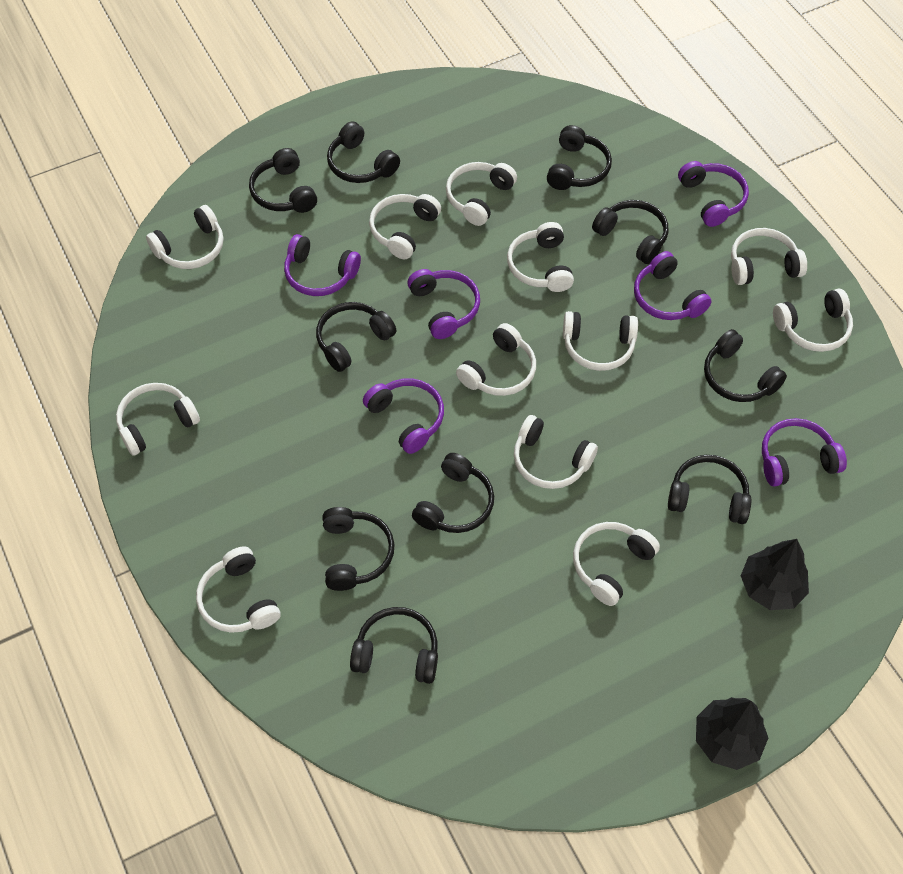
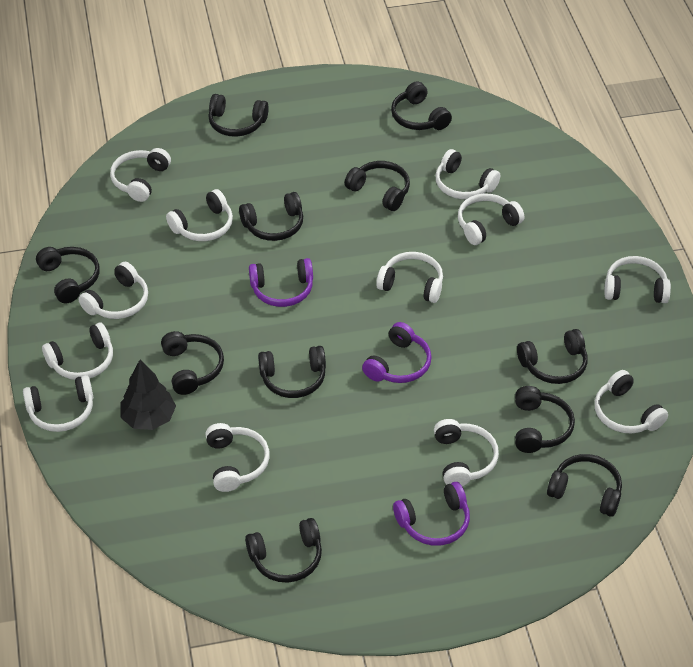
black headphones: 10 -> 11
black tree: 2 -> 1
purple headphones: 6 -> 3

